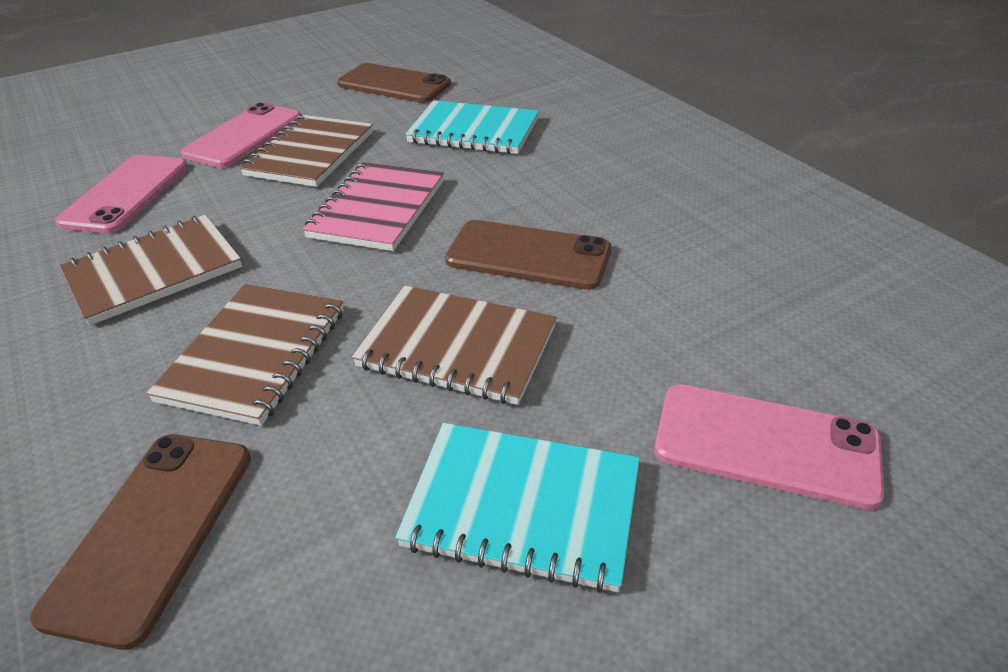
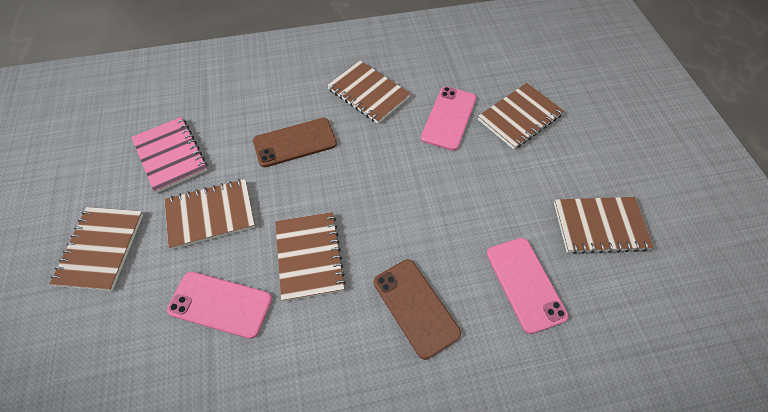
brown notebook: 4 -> 6
brown phone: 3 -> 2
turquoise notebook: 2 -> 0

